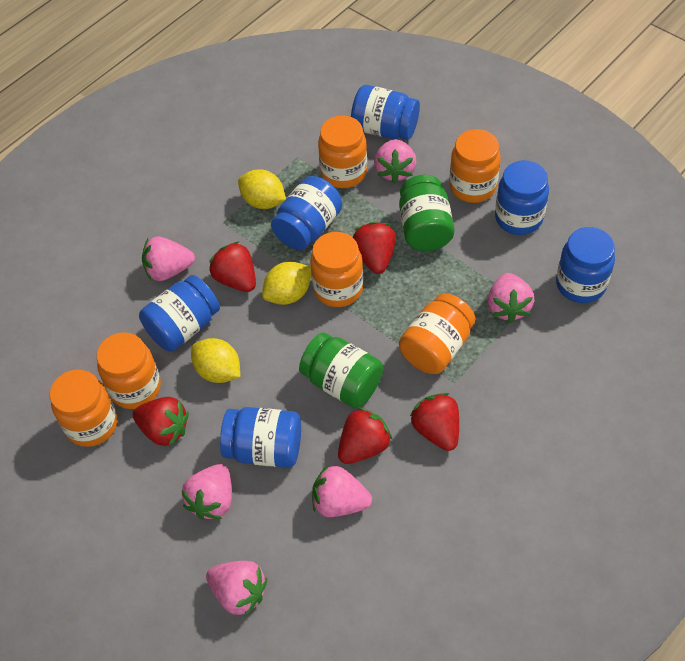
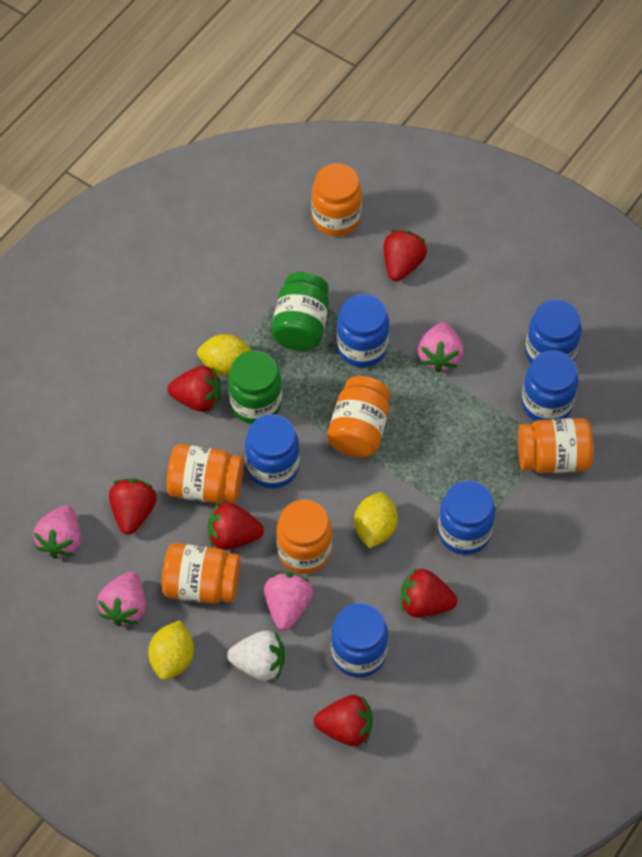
pink strawberry: 6 -> 4
red strawberry: 5 -> 6
white strawberry: 0 -> 1

